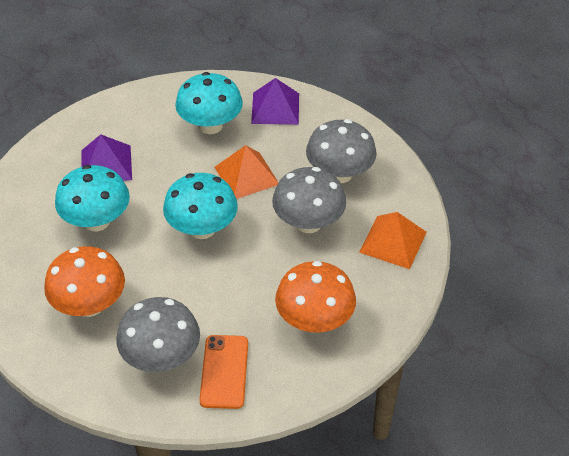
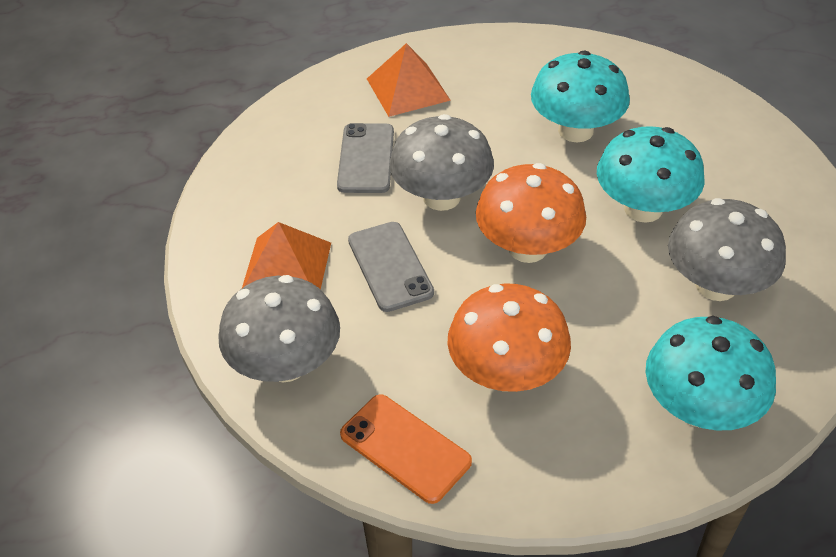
grey phone: 0 -> 2
purple pyramid: 2 -> 0

